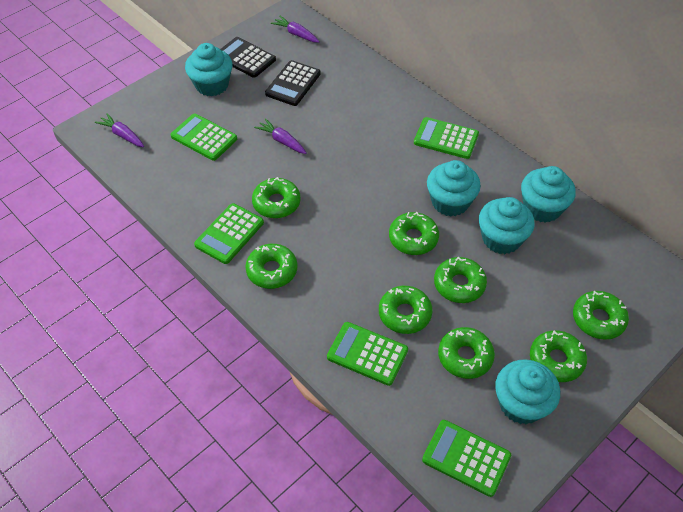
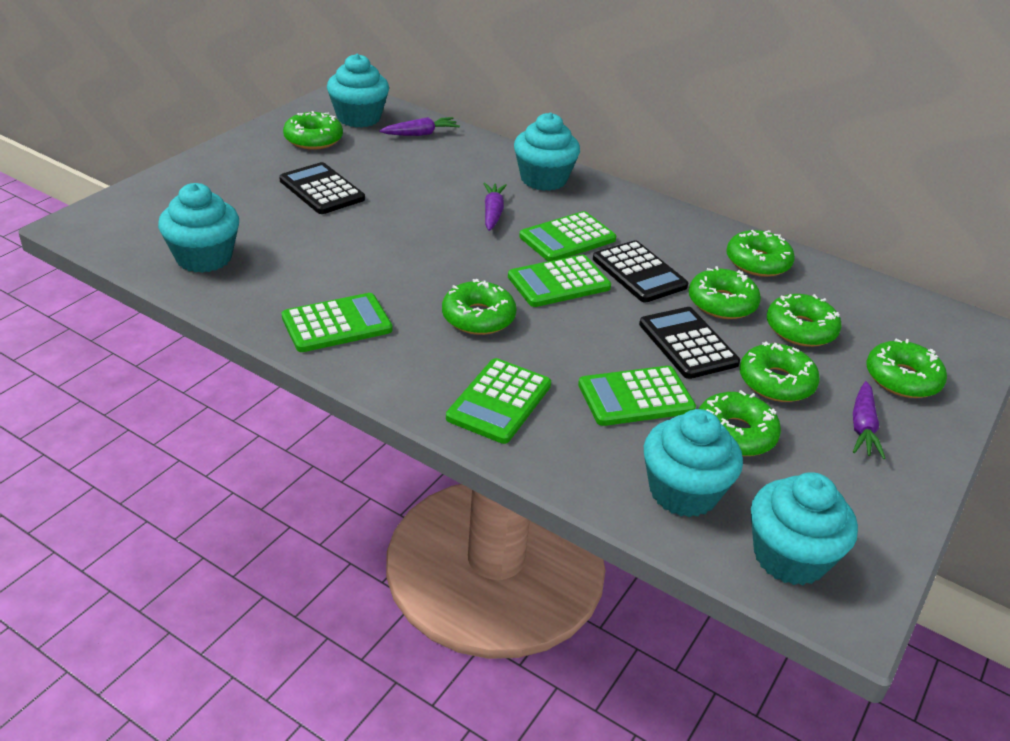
black calculator: 2 -> 3

